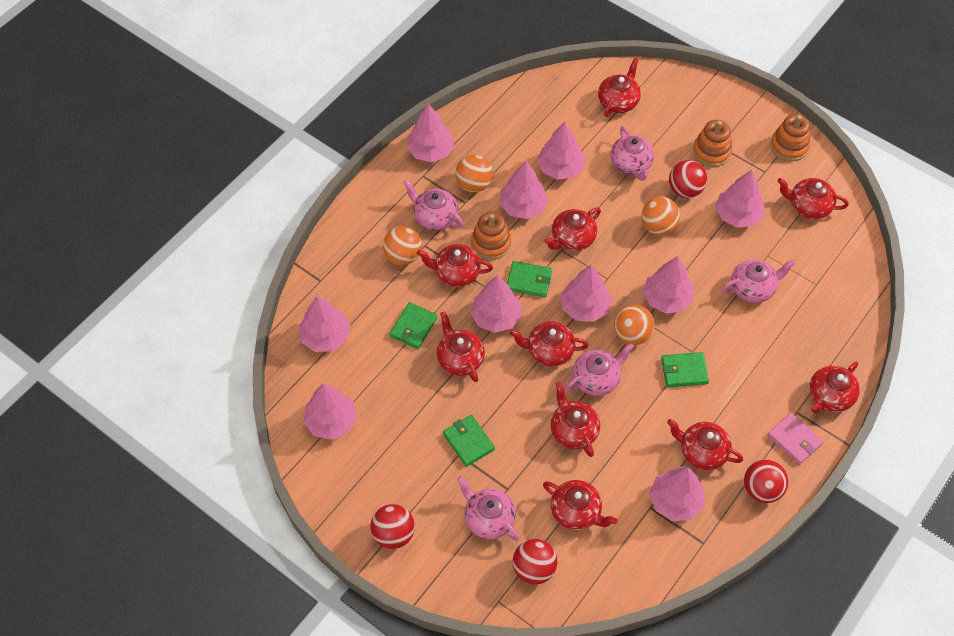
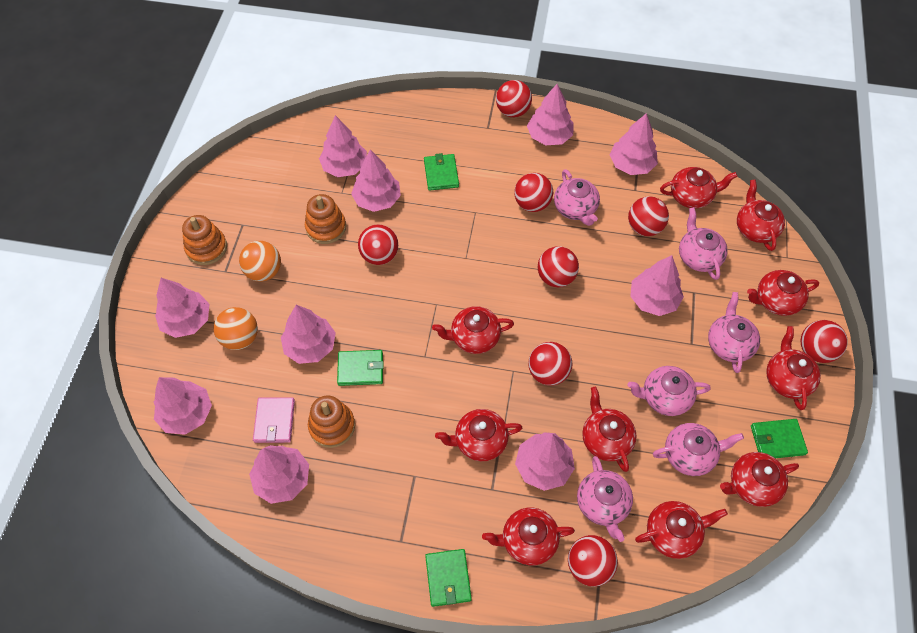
orange ball: 4 -> 2
pink teapot: 5 -> 6
red ball: 4 -> 8

